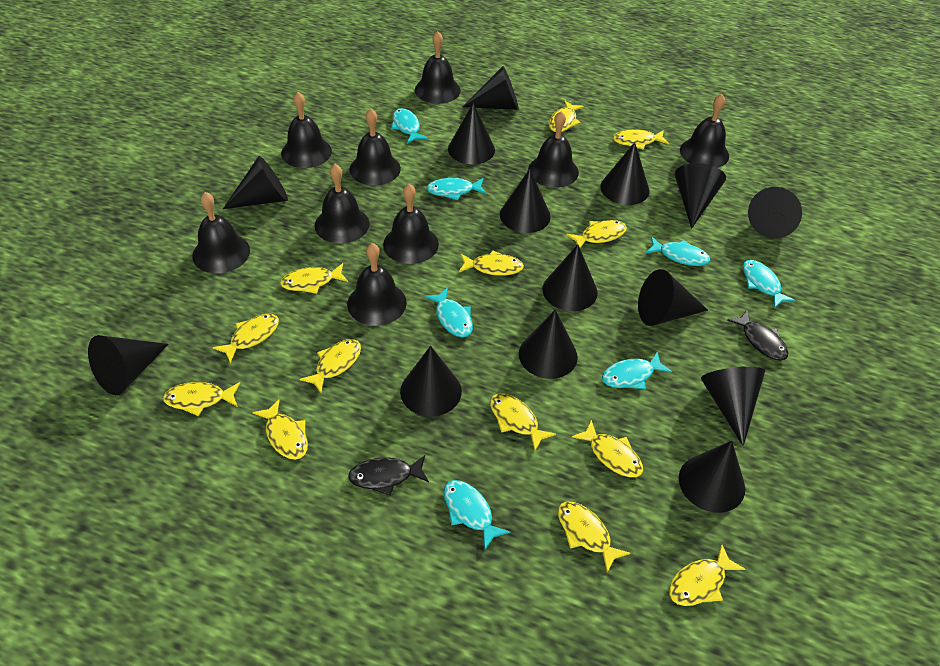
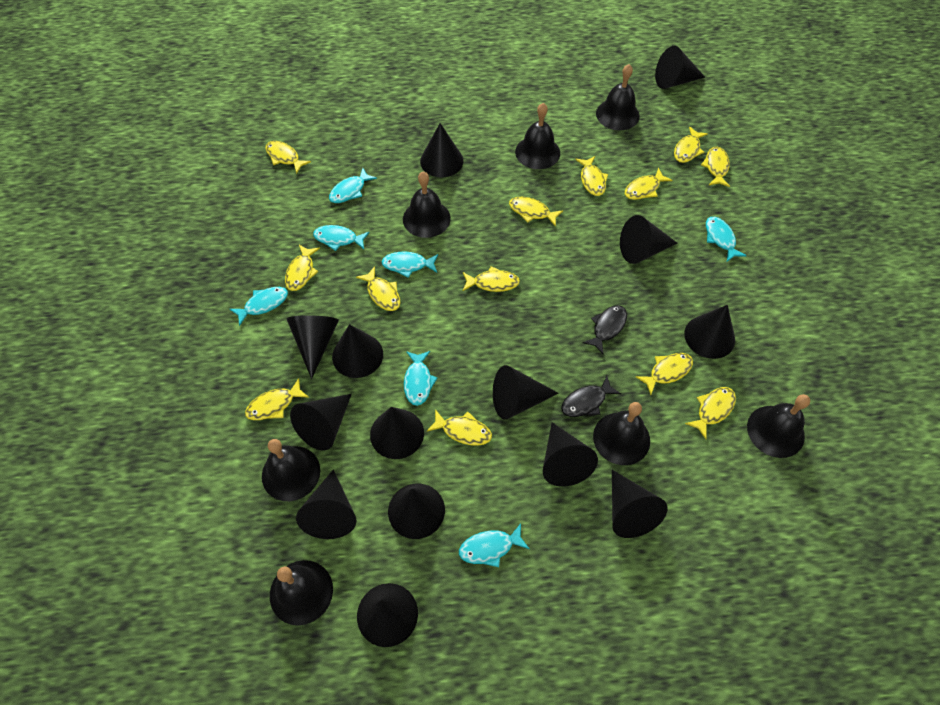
black bell: 9 -> 7

